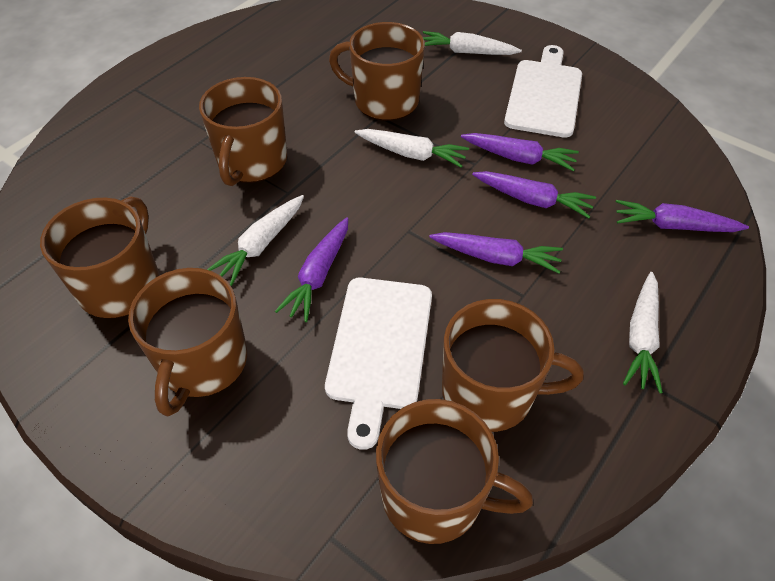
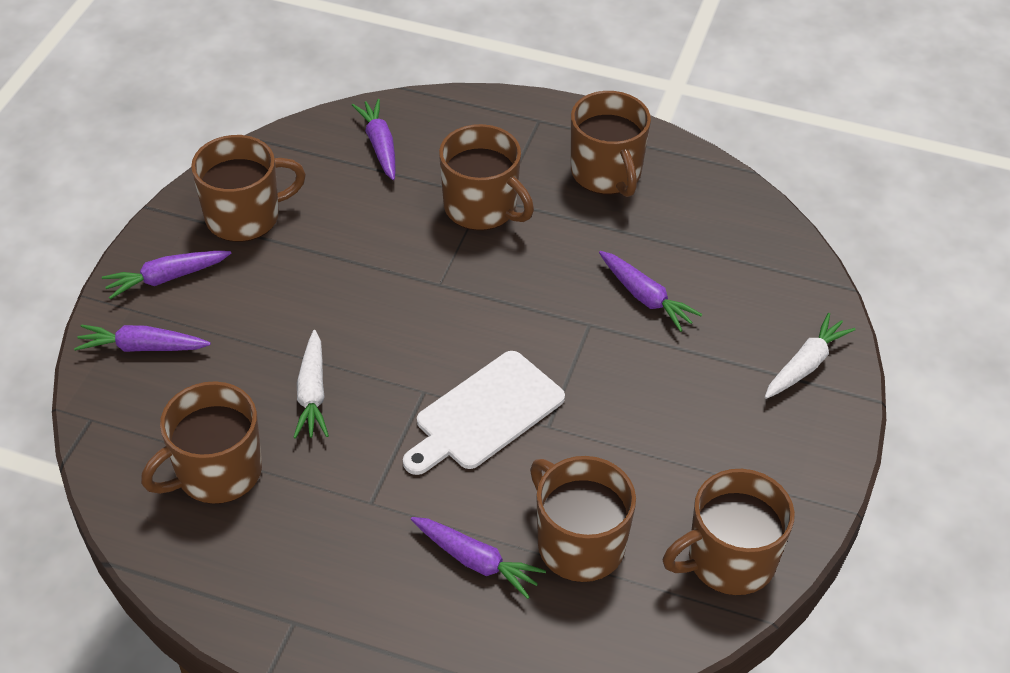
white carrot: 4 -> 2
white cutting board: 2 -> 1

